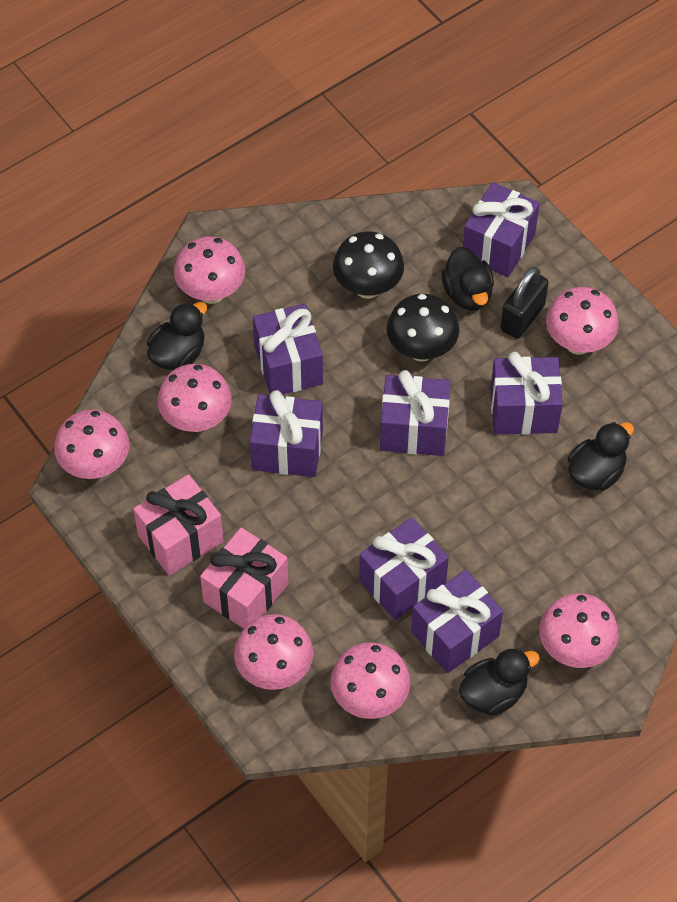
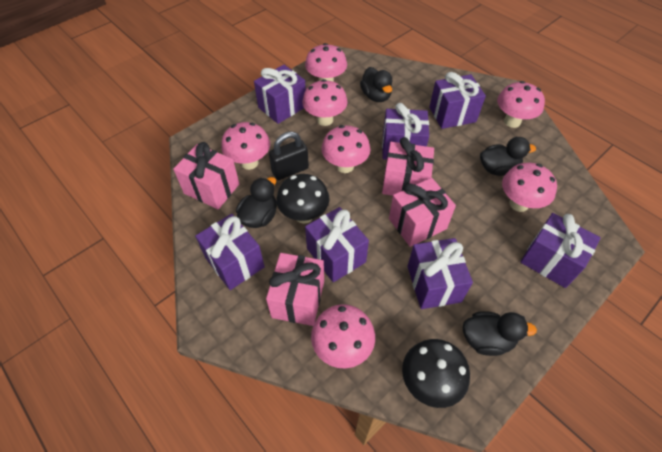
pink gift: 2 -> 4

